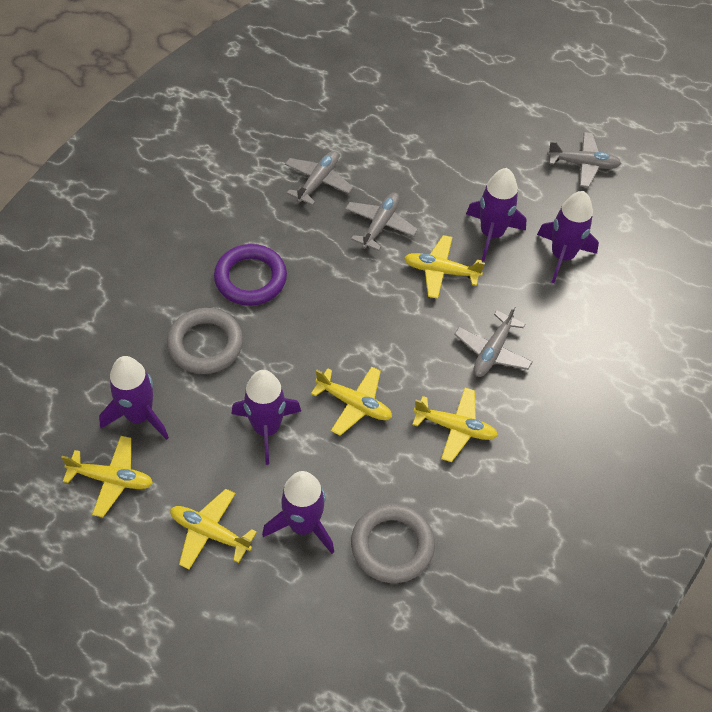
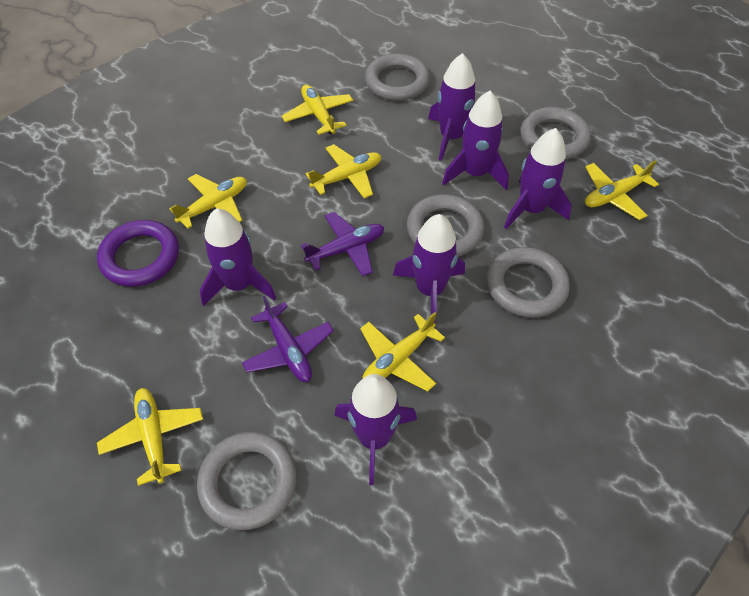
grey plane: 4 -> 0
grey ring: 2 -> 5
purple plane: 0 -> 2
purple rocket: 5 -> 6
yellow plane: 5 -> 6

